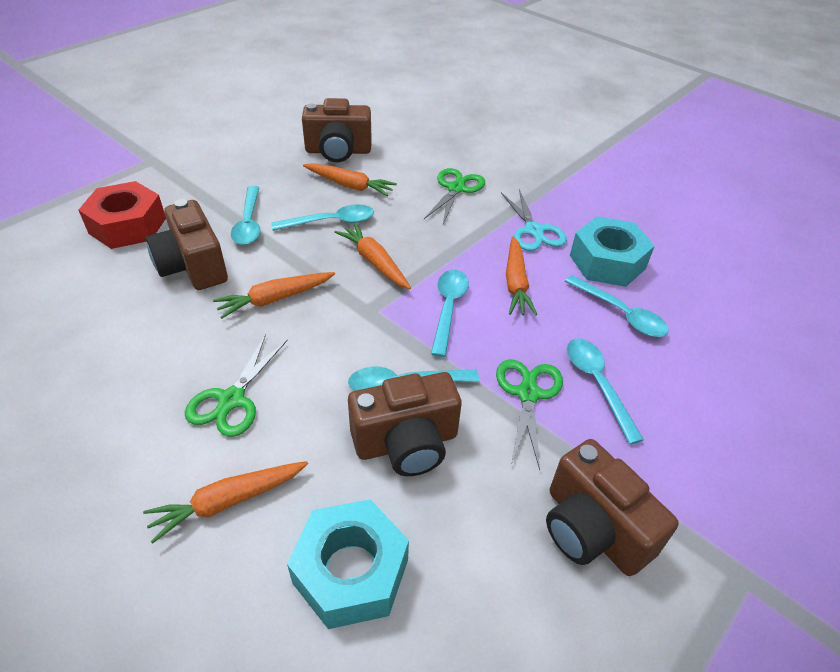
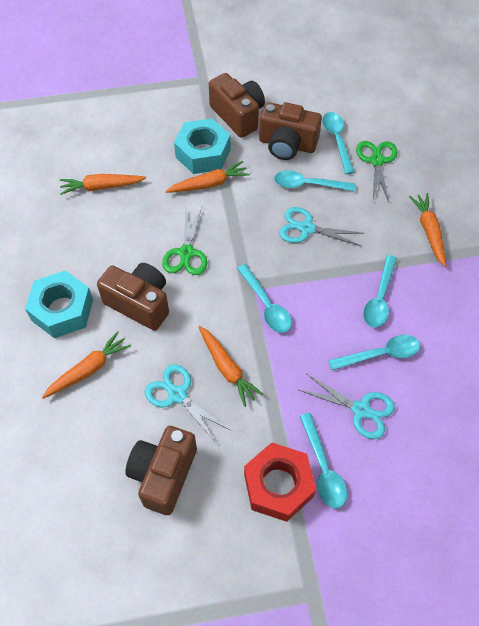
green scissors: 3 -> 2
turquoise scissors: 1 -> 3

